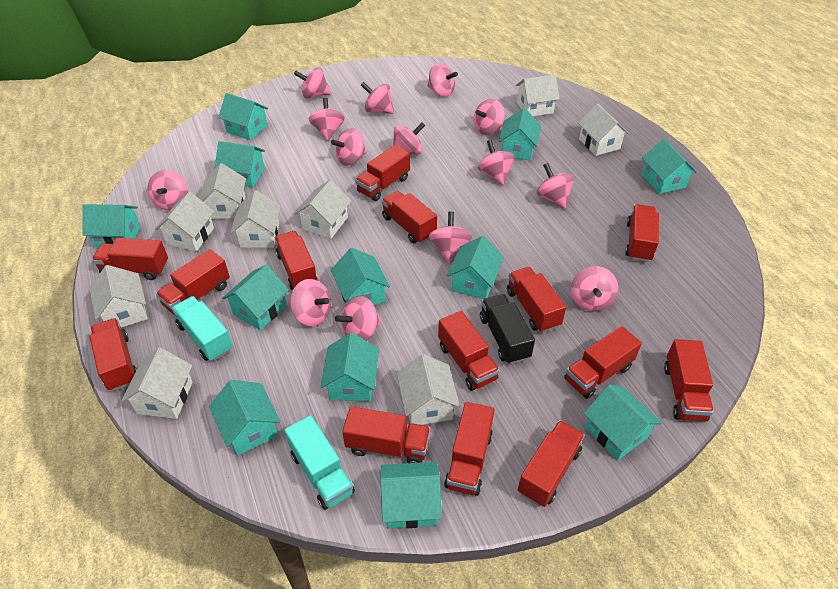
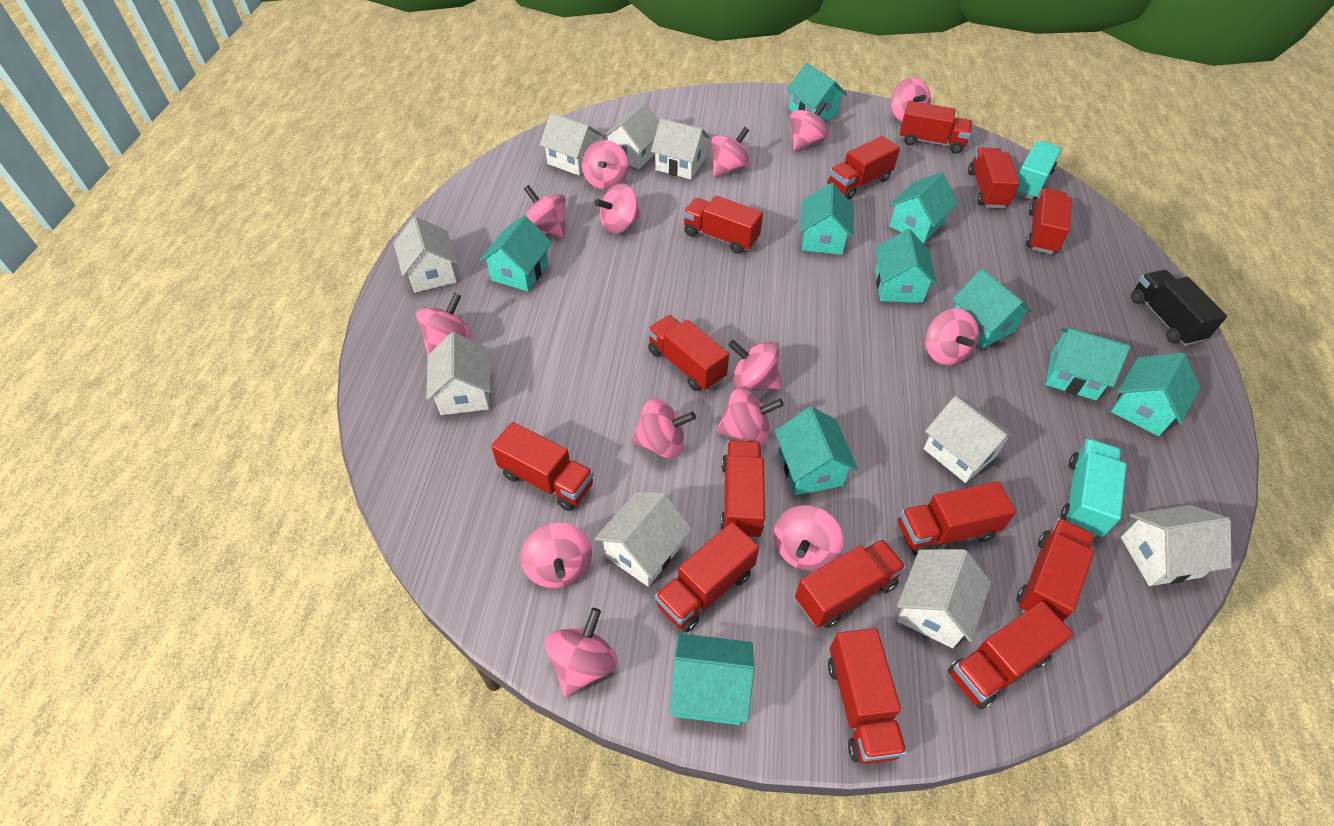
turquoise house: 12 -> 10

